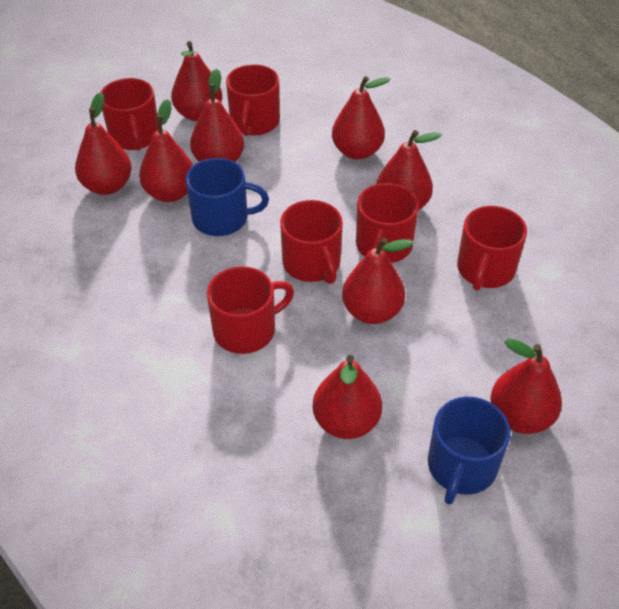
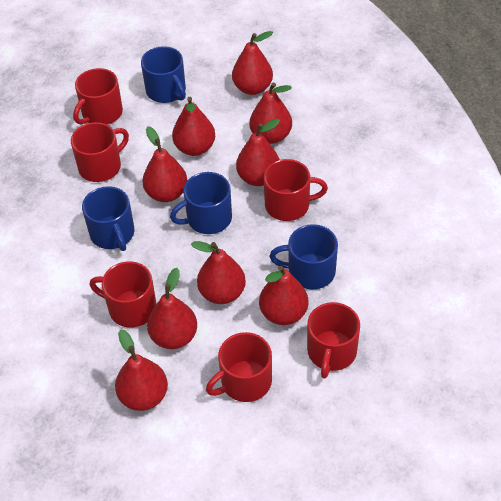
blue mug: 2 -> 4

